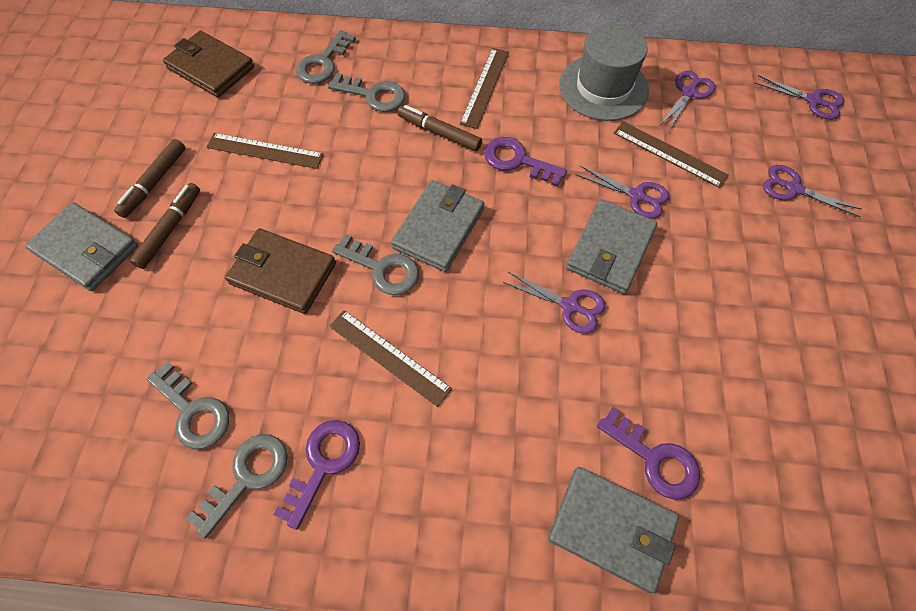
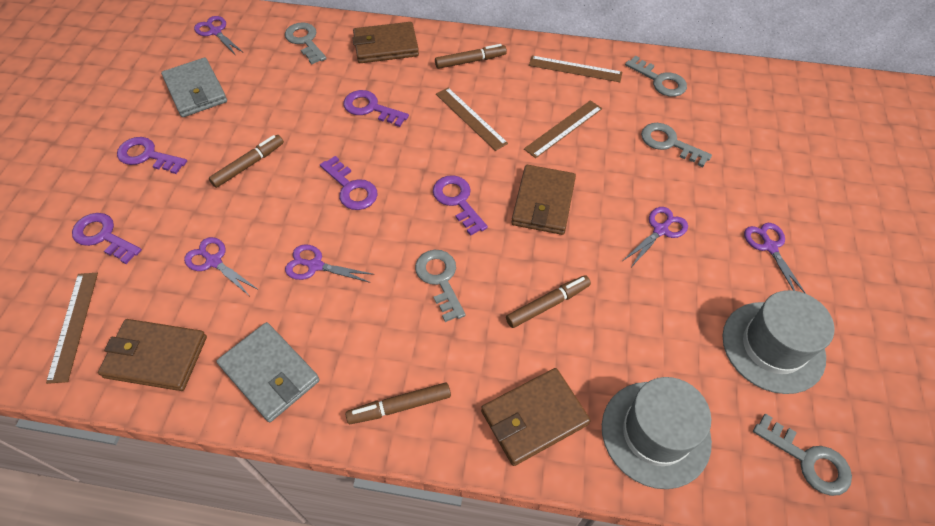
brown marker: 3 -> 4
brown wallet: 2 -> 4
grey hat: 1 -> 2
grey wallet: 4 -> 2
purple key: 3 -> 5

